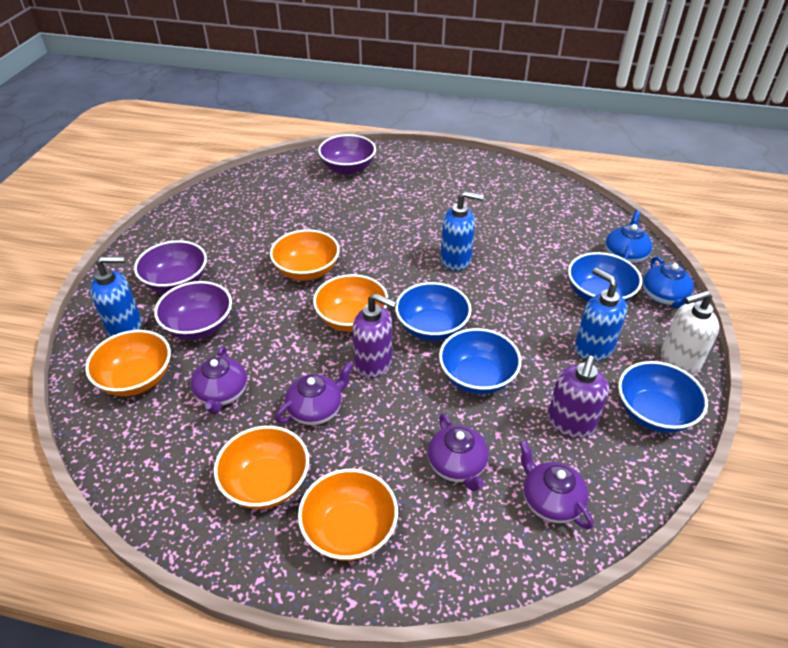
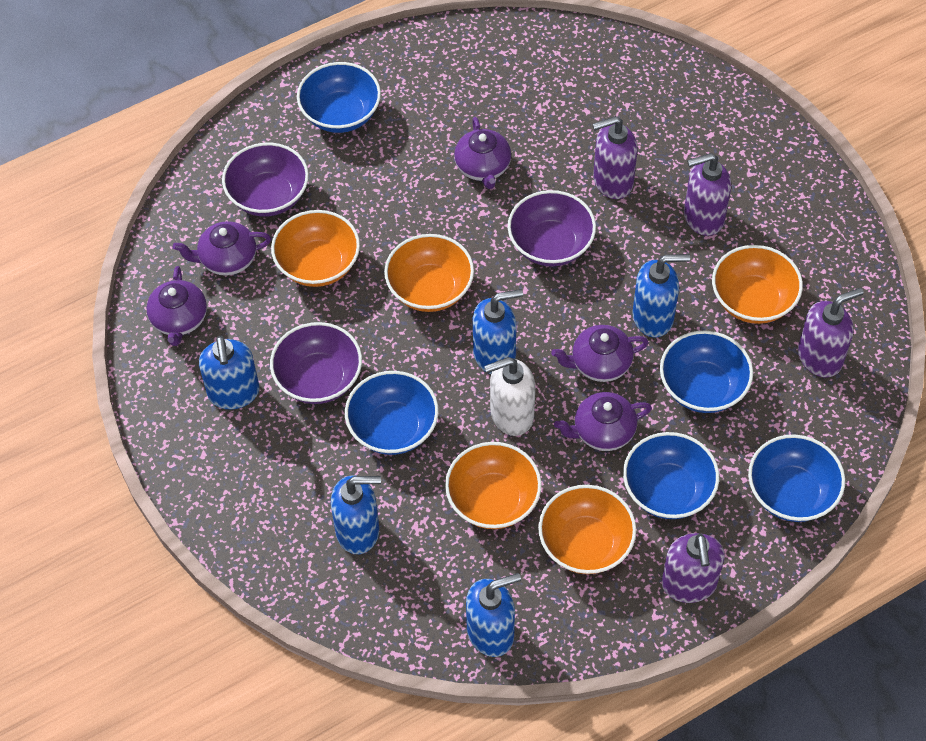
blue bowl: 4 -> 5
blue soap dispenser: 3 -> 5
blue teapot: 2 -> 0
purple soap dispenser: 2 -> 4
purple teapot: 4 -> 5

